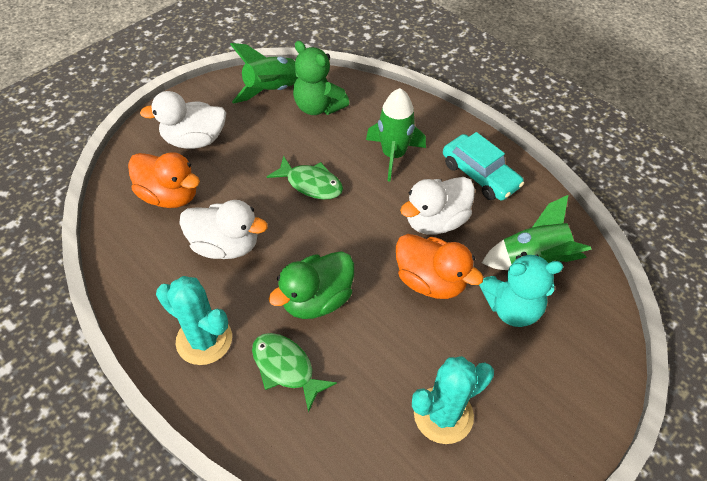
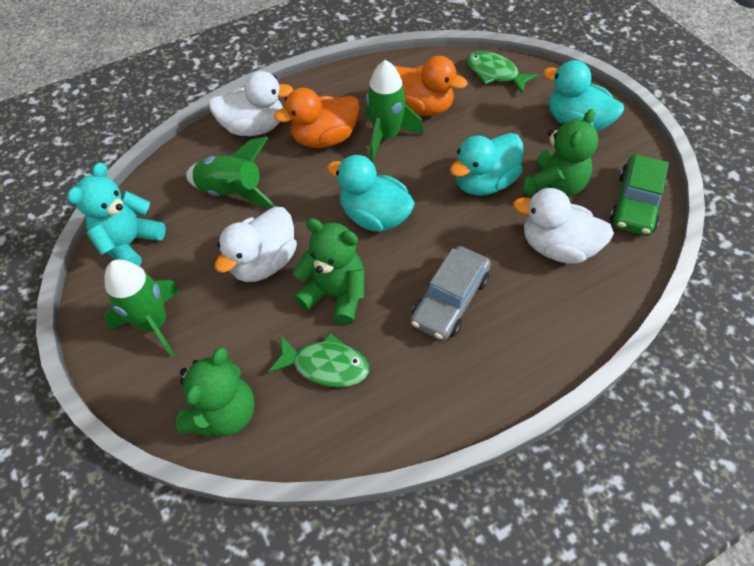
green car: 0 -> 1
green duck: 1 -> 0
green teddy bear: 1 -> 3
grey car: 0 -> 1
turquoise cactus: 2 -> 0
turquoise car: 1 -> 0
turquoise duck: 0 -> 3

